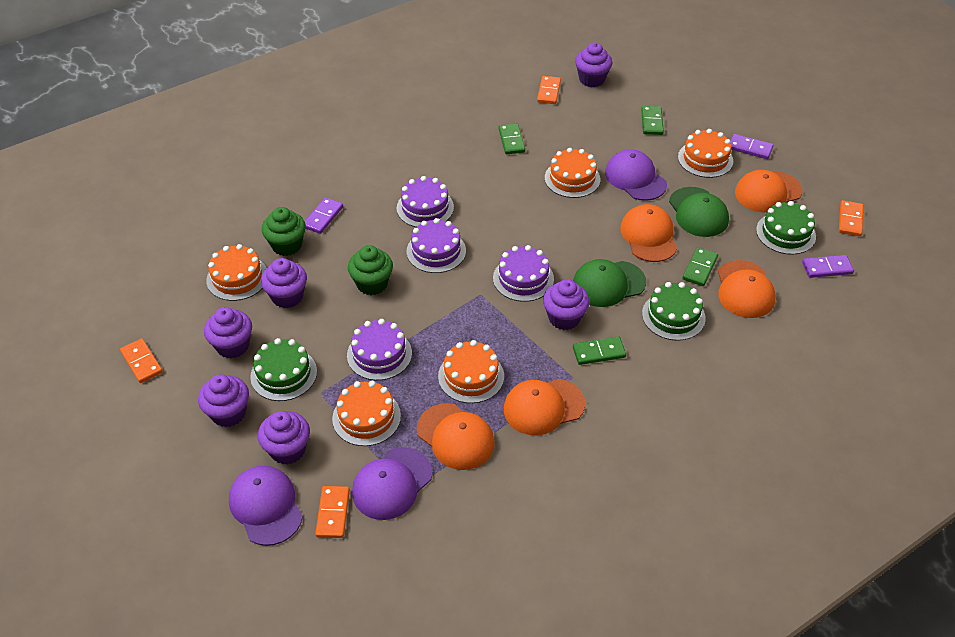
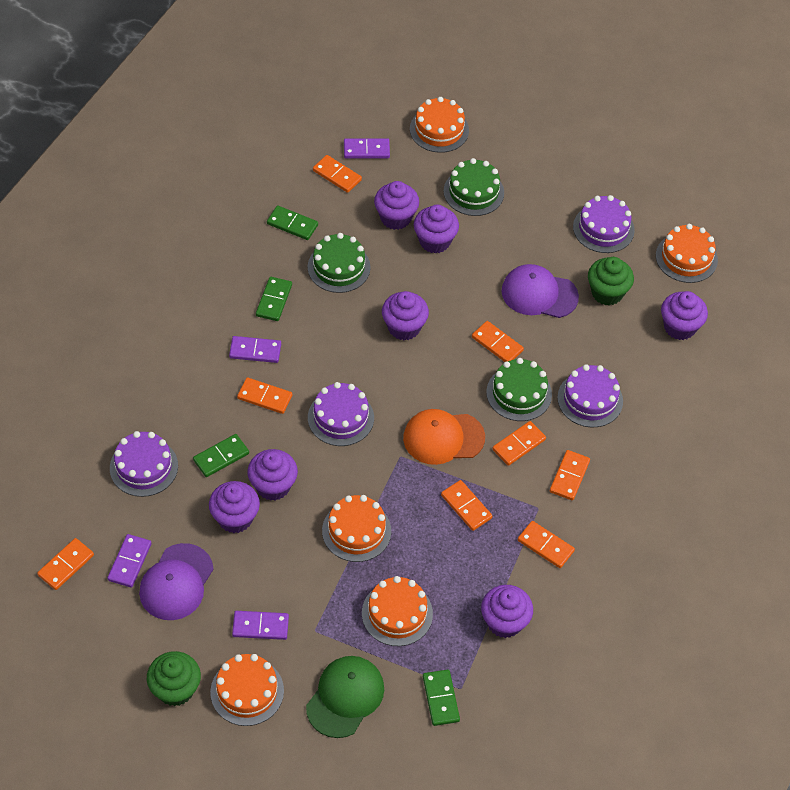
green cap: 2 -> 1
orange cap: 5 -> 1
orange domino: 4 -> 8
purple cap: 3 -> 2
purple cupcake: 6 -> 7
purple domino: 3 -> 4

